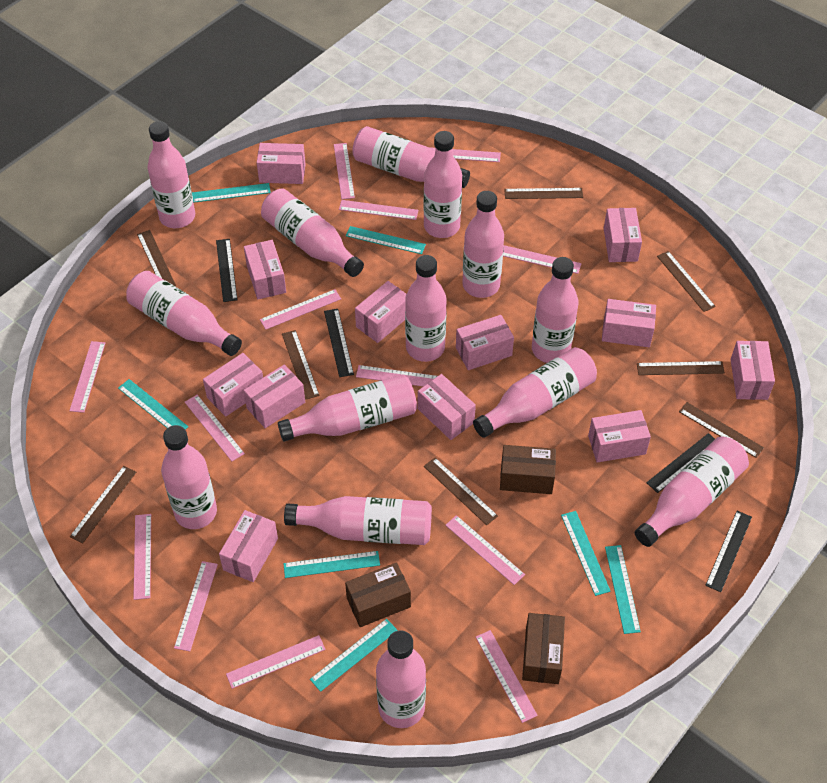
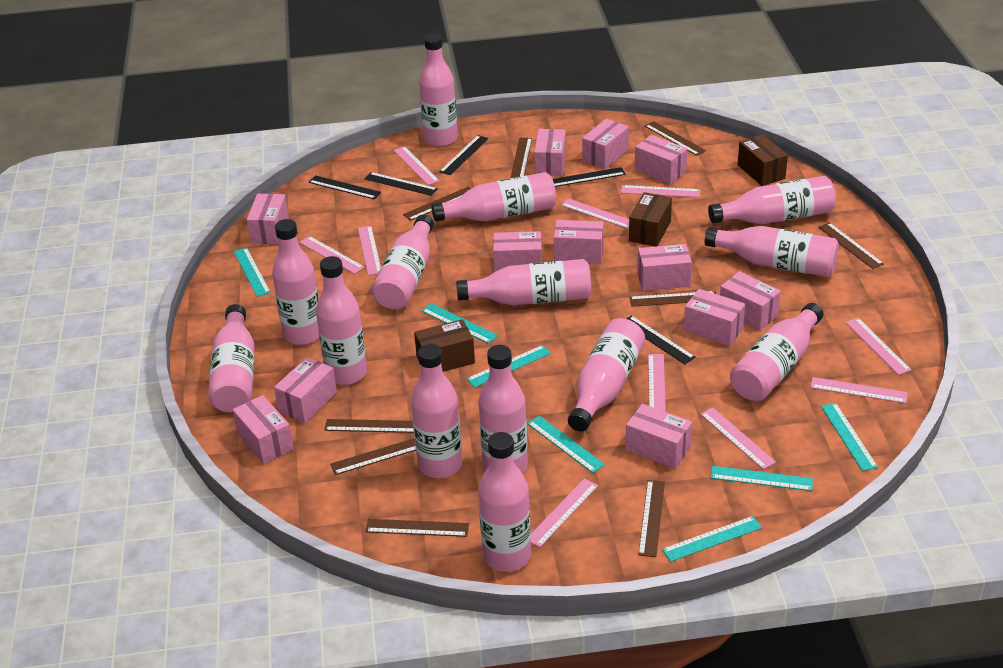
black ruler: 4 -> 5
brown ruler: 8 -> 9
pink ruler: 13 -> 10

